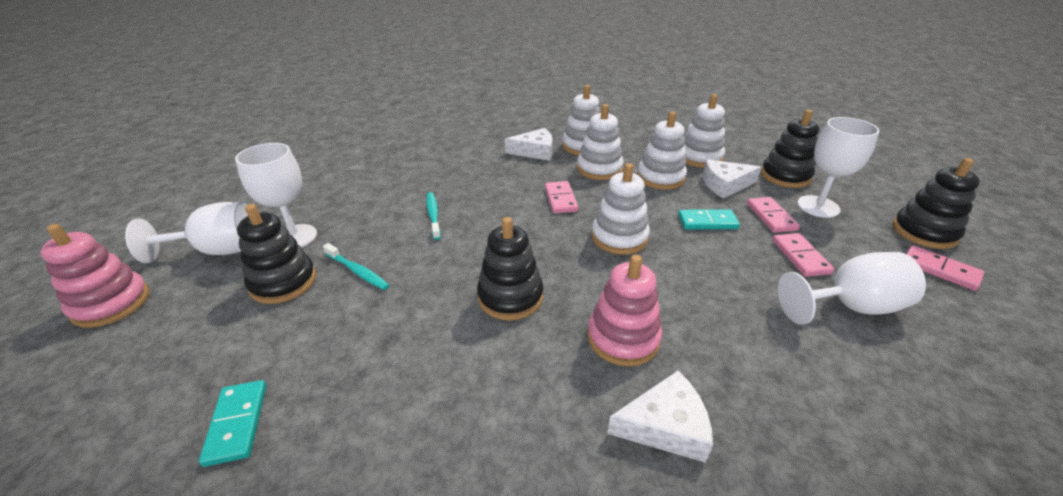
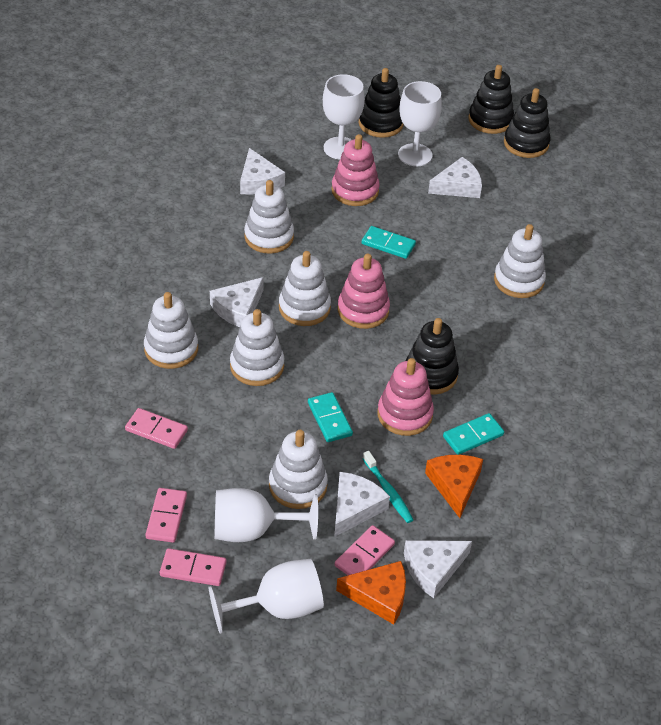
orange cheese: 0 -> 2
pink stacking toy: 2 -> 3
turquoise domino: 2 -> 3
turquoise toothbrush: 2 -> 1
white cheese: 3 -> 5
white stacking toy: 5 -> 6

